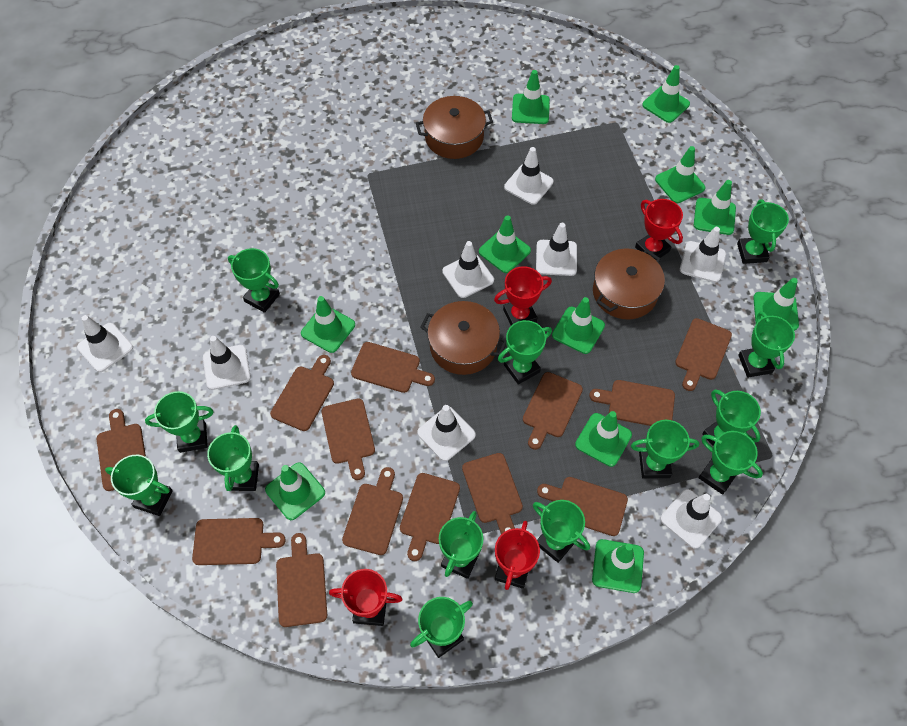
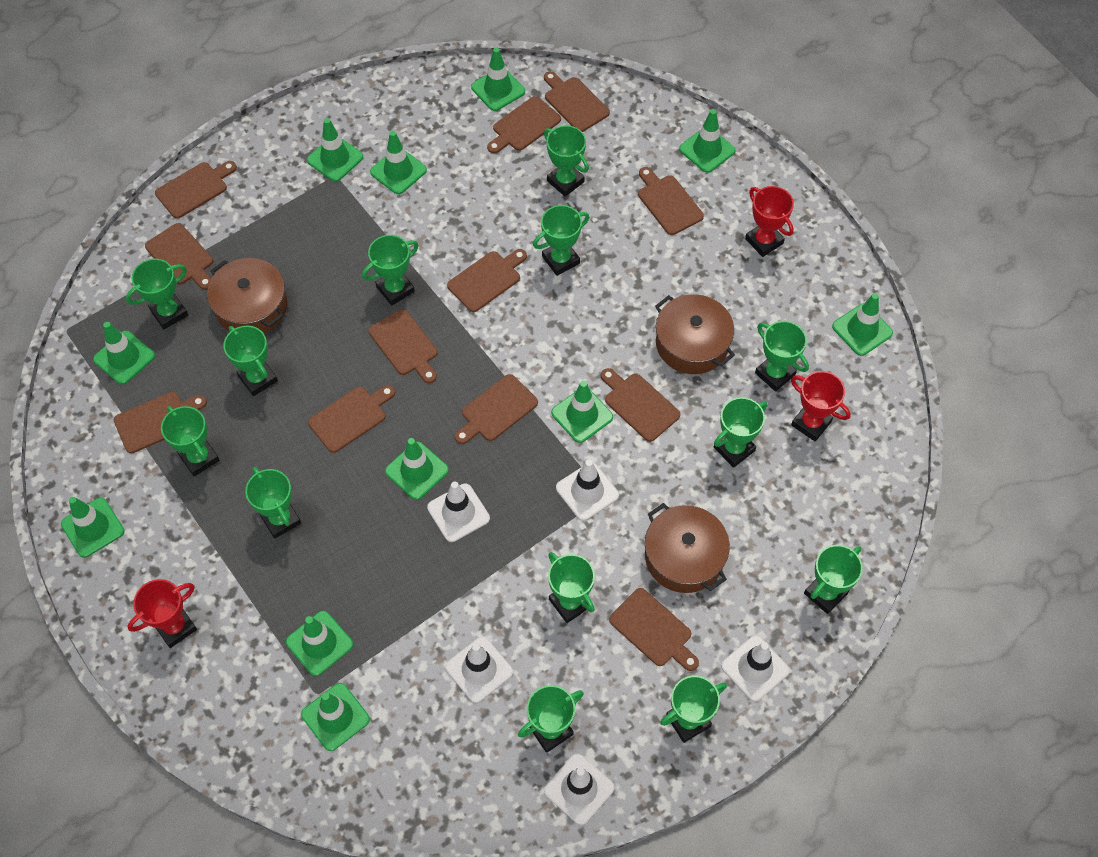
brown cutting board: 13 -> 12
red trophy: 4 -> 3
white traffic cone: 8 -> 5

